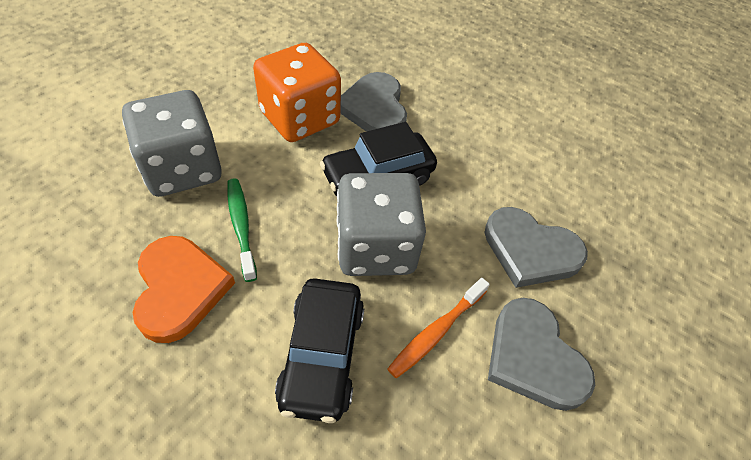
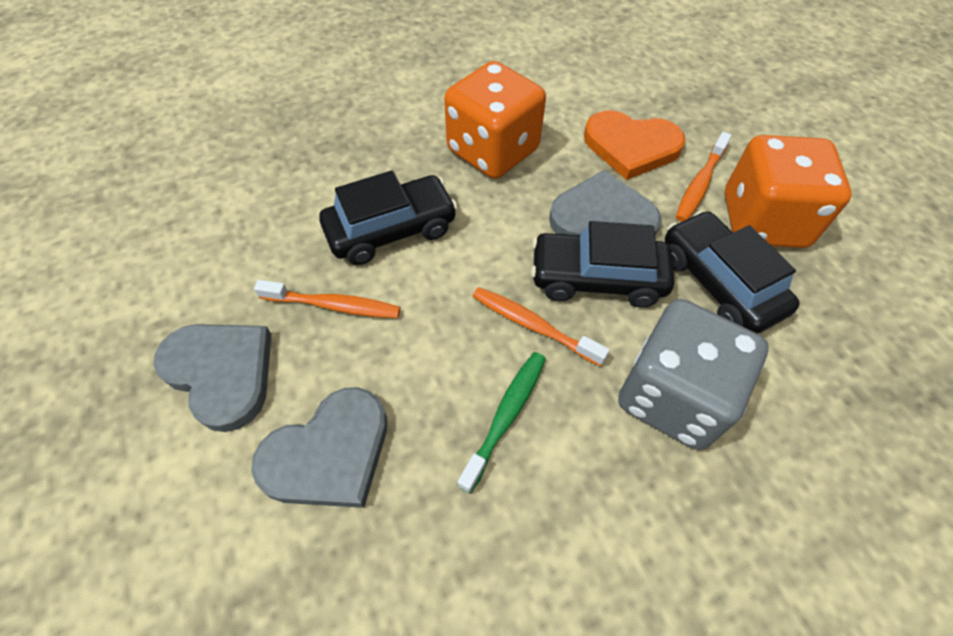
black car: 2 -> 3
grey dice: 2 -> 1
orange dice: 1 -> 2
orange toothbrush: 1 -> 3

